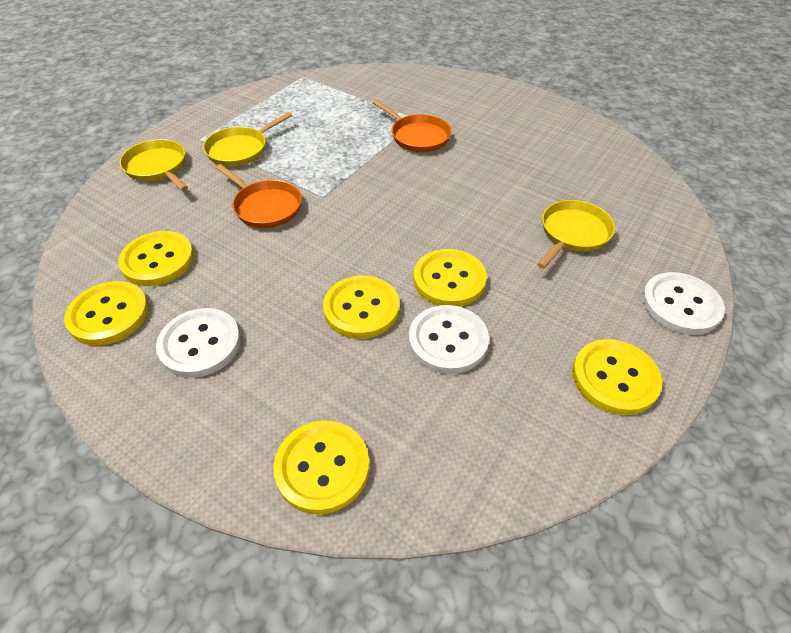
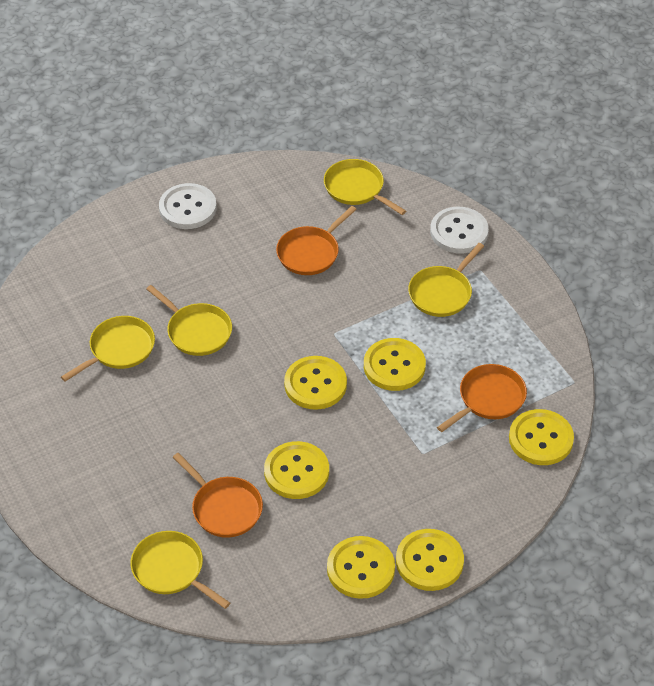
orange pan: 2 -> 3
white button: 3 -> 2
yellow pan: 3 -> 5

